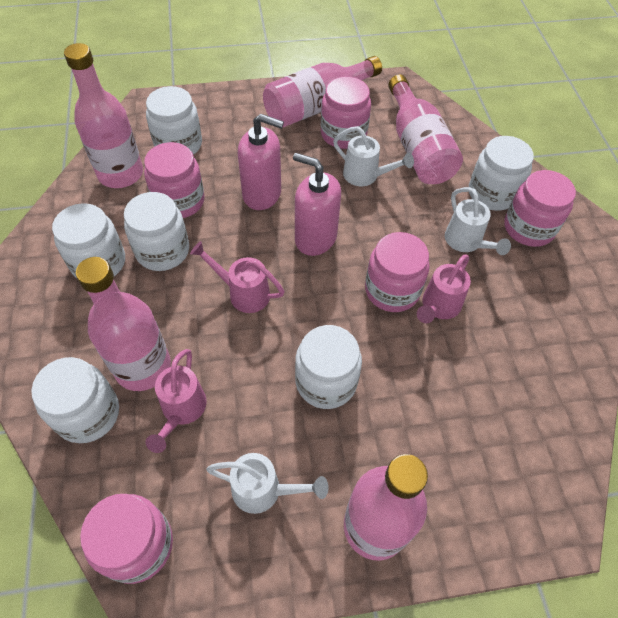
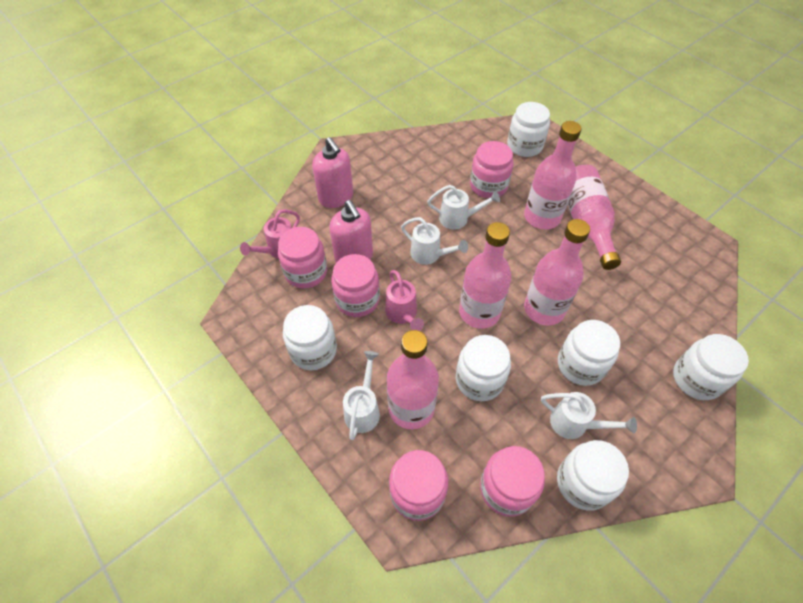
pink watering can: 3 -> 2
white watering can: 3 -> 4

